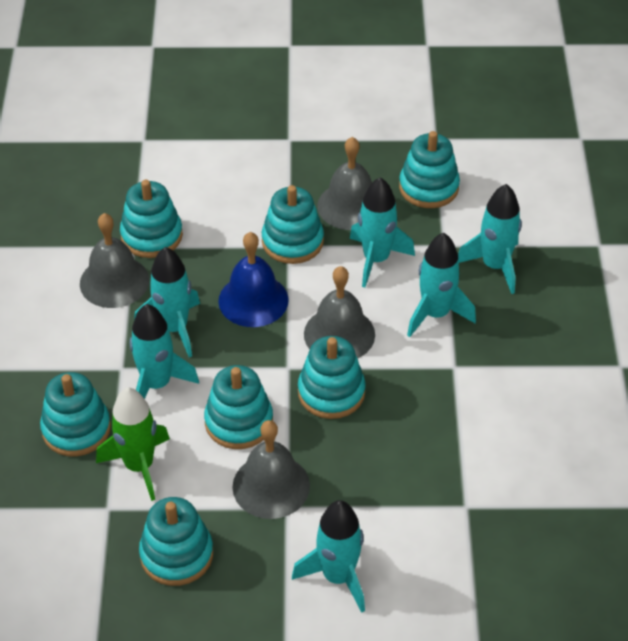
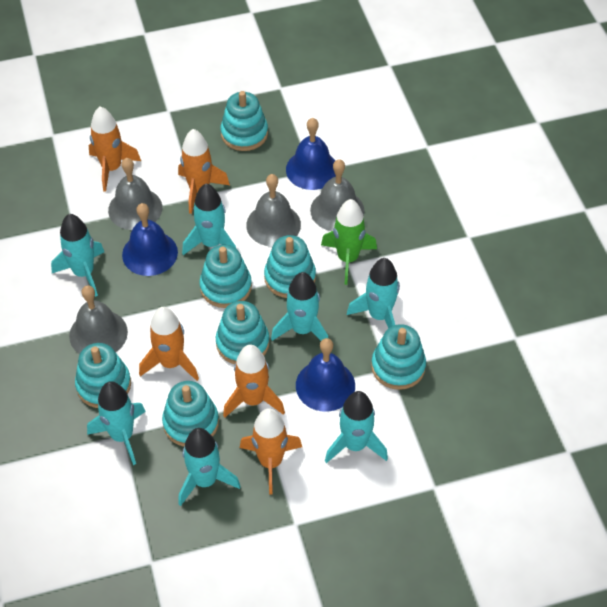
blue bell: 1 -> 3
orange rocket: 0 -> 5
turquoise rocket: 6 -> 7

